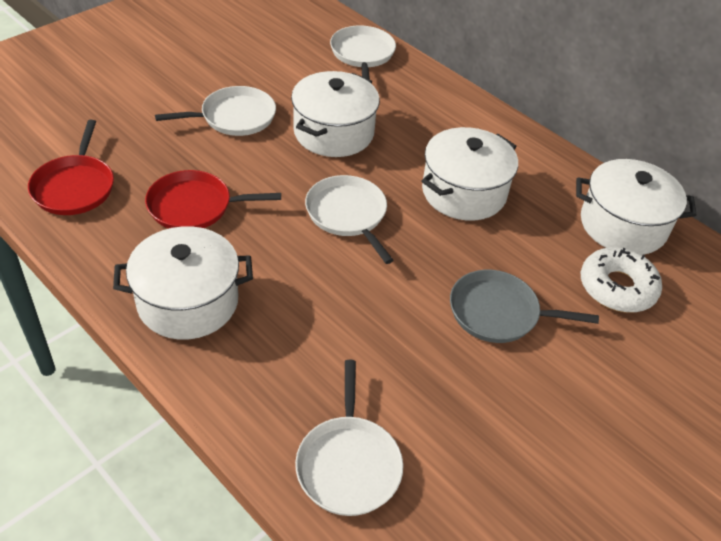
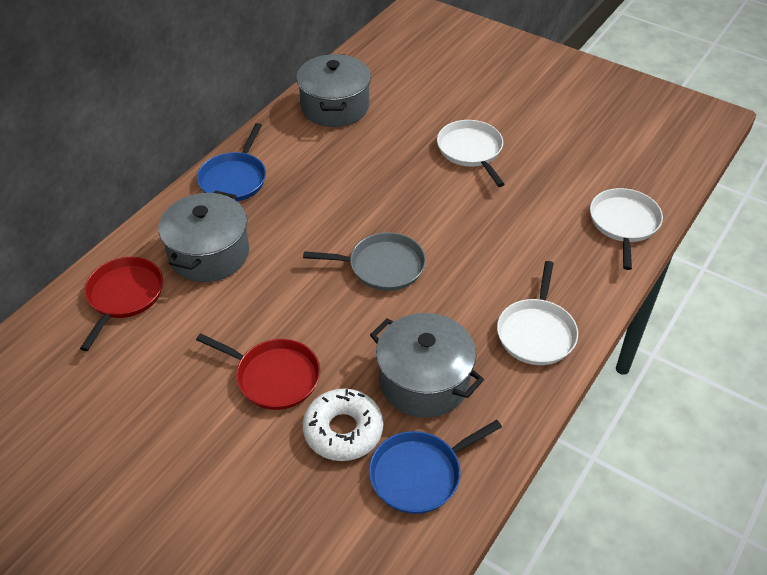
blue pan: 0 -> 2
grey pot: 0 -> 3
white pan: 4 -> 3
white pot: 4 -> 0

